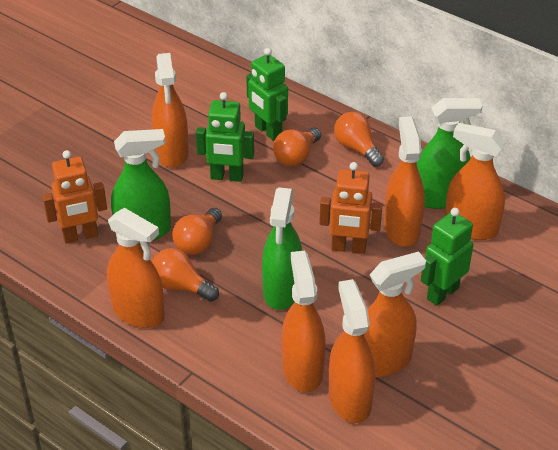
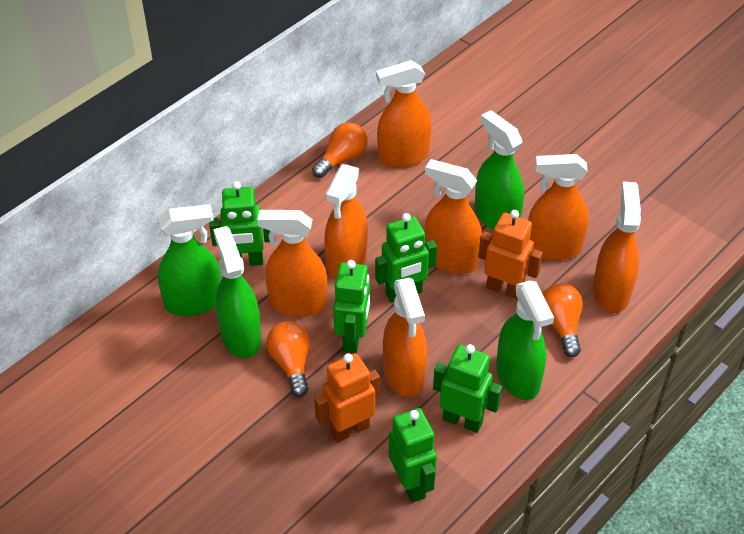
green robot: 3 -> 5
green spray bottle: 3 -> 4
orange light bulb: 4 -> 3

